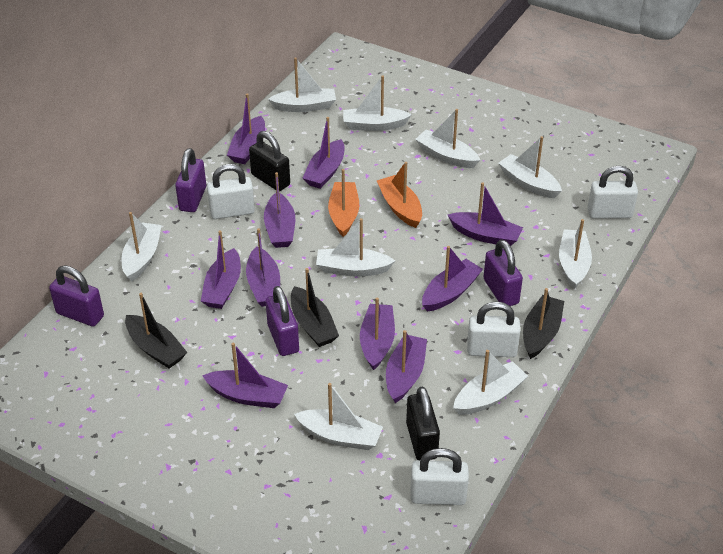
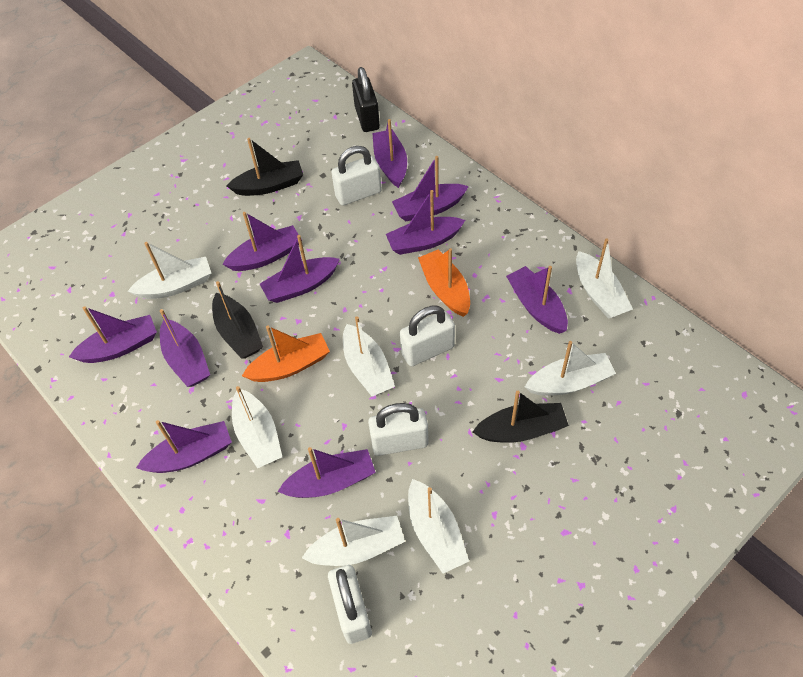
black padlock: 2 -> 1
purple padlock: 4 -> 0
white boat: 9 -> 7

